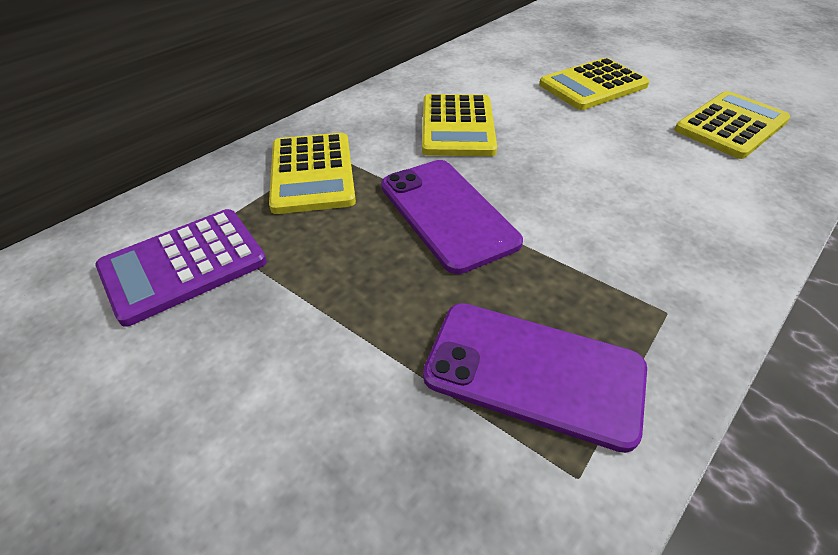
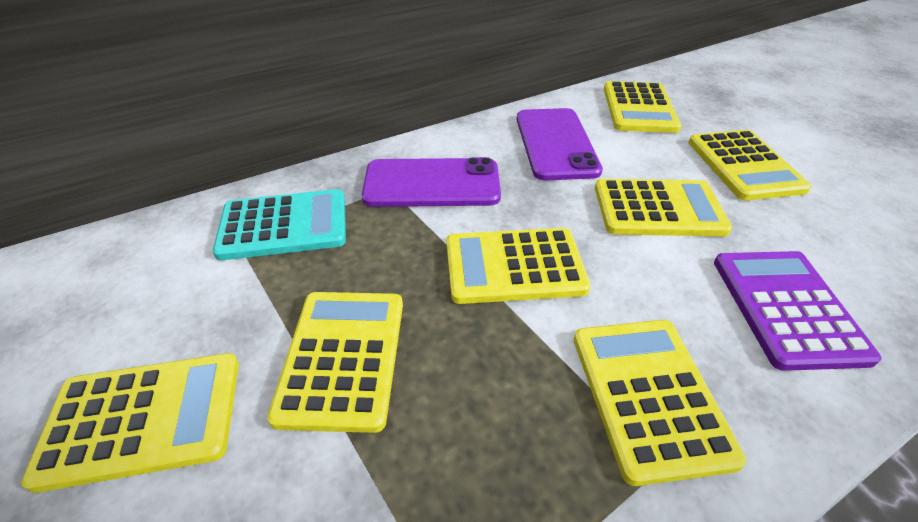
turquoise calculator: 0 -> 1
yellow calculator: 4 -> 7

